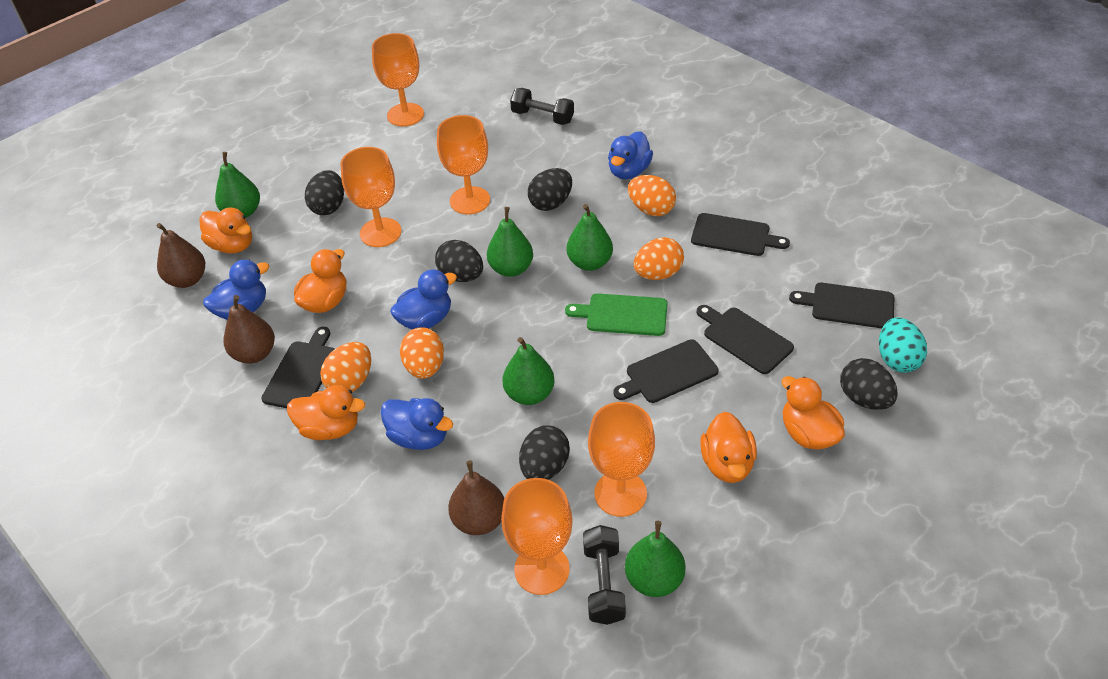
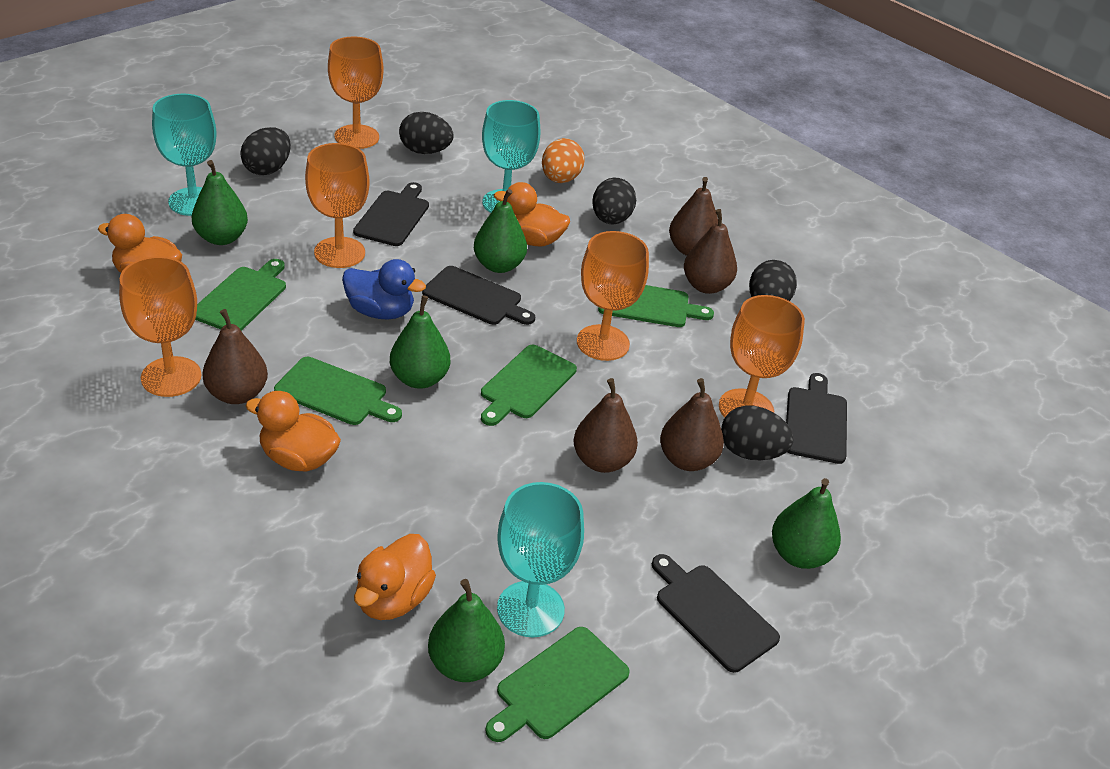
black cutting board: 5 -> 4
black dumbbell: 2 -> 0
blue duck: 4 -> 1
brown pear: 3 -> 5
green cutting board: 1 -> 5
orange duck: 5 -> 4
orange egg: 4 -> 1
turquoise egg: 1 -> 0
turquoise goblet: 0 -> 3

